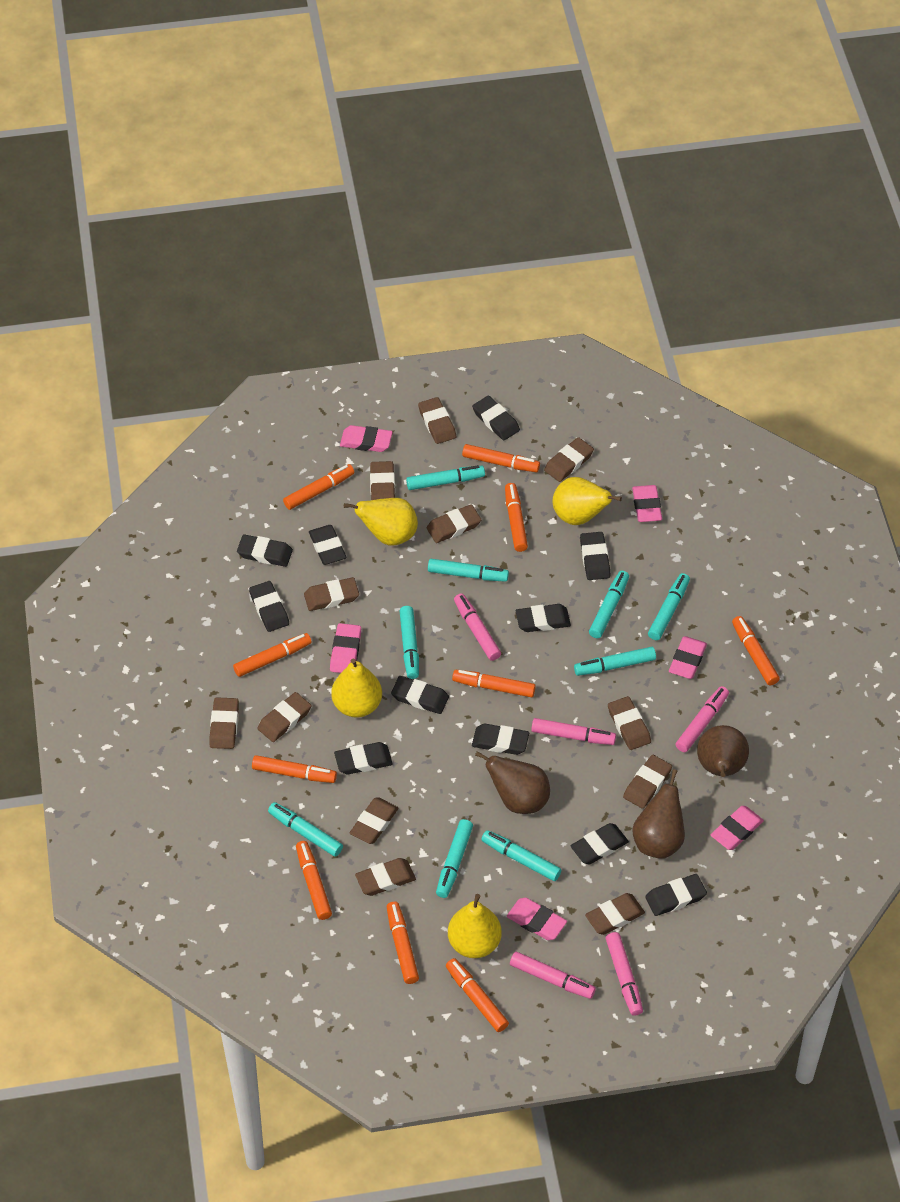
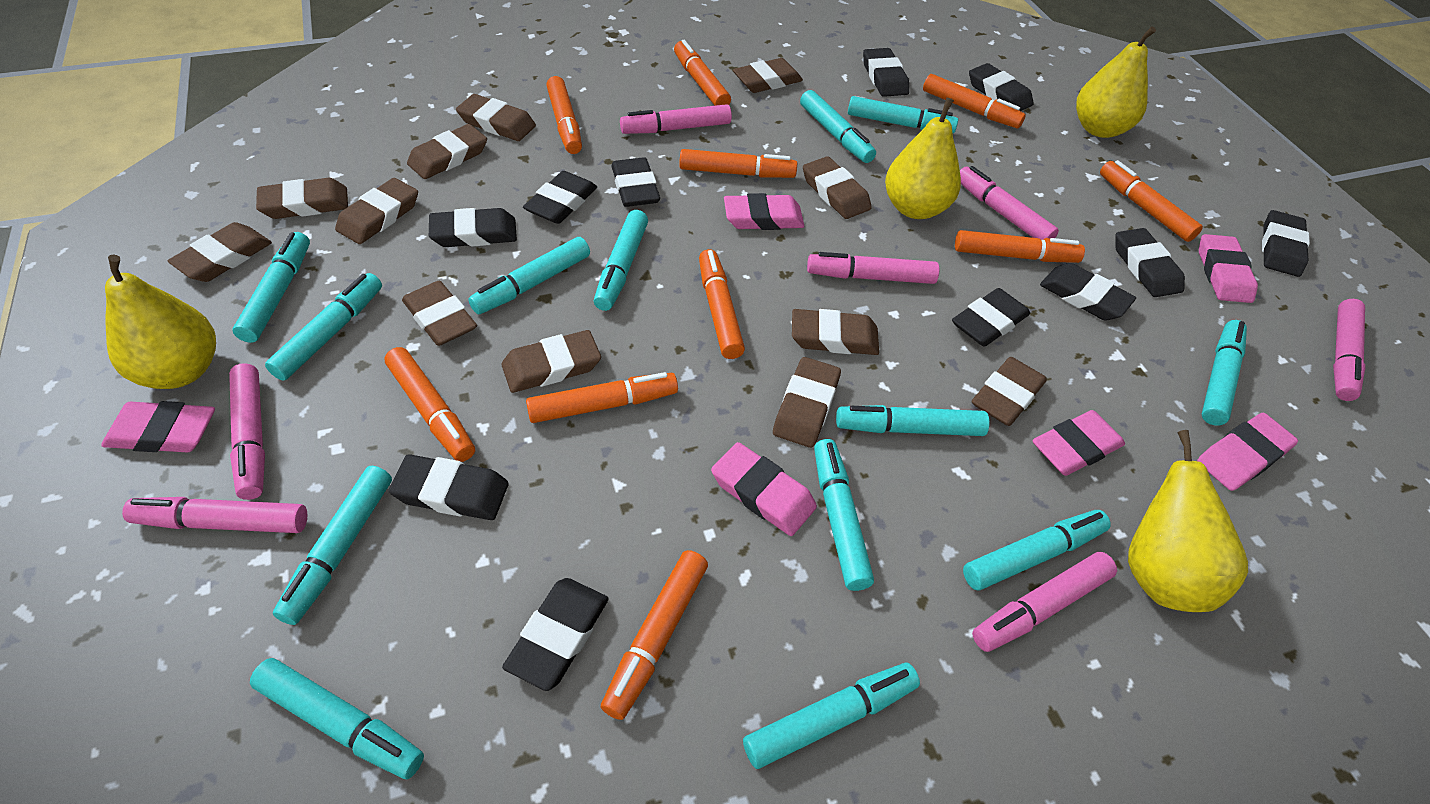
brown pear: 3 -> 0
pink marker: 5 -> 7
turquoise marker: 9 -> 13

